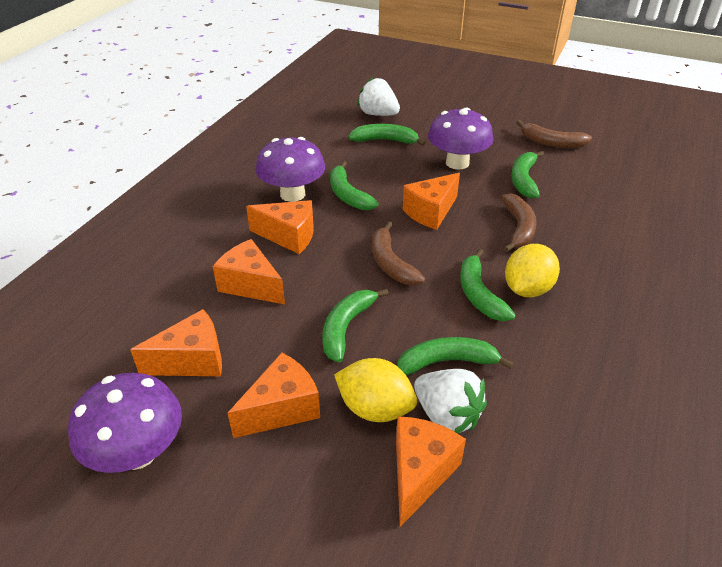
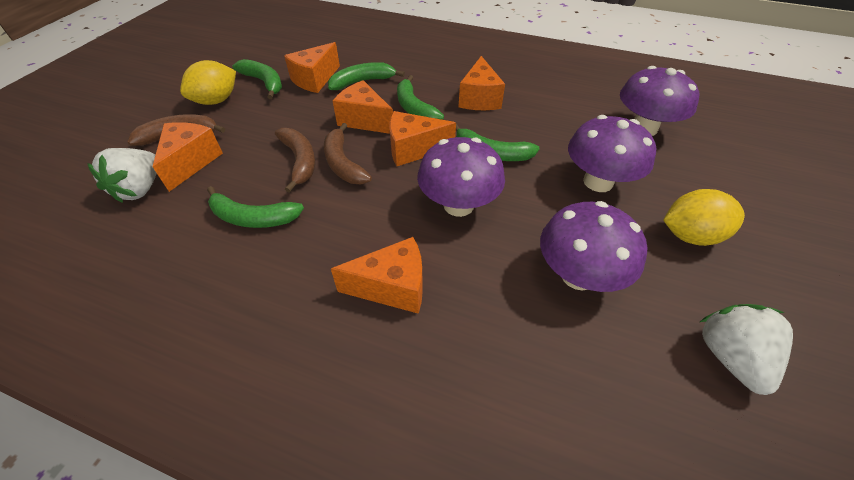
green banana: 6 -> 5
purple mushroom: 3 -> 4

